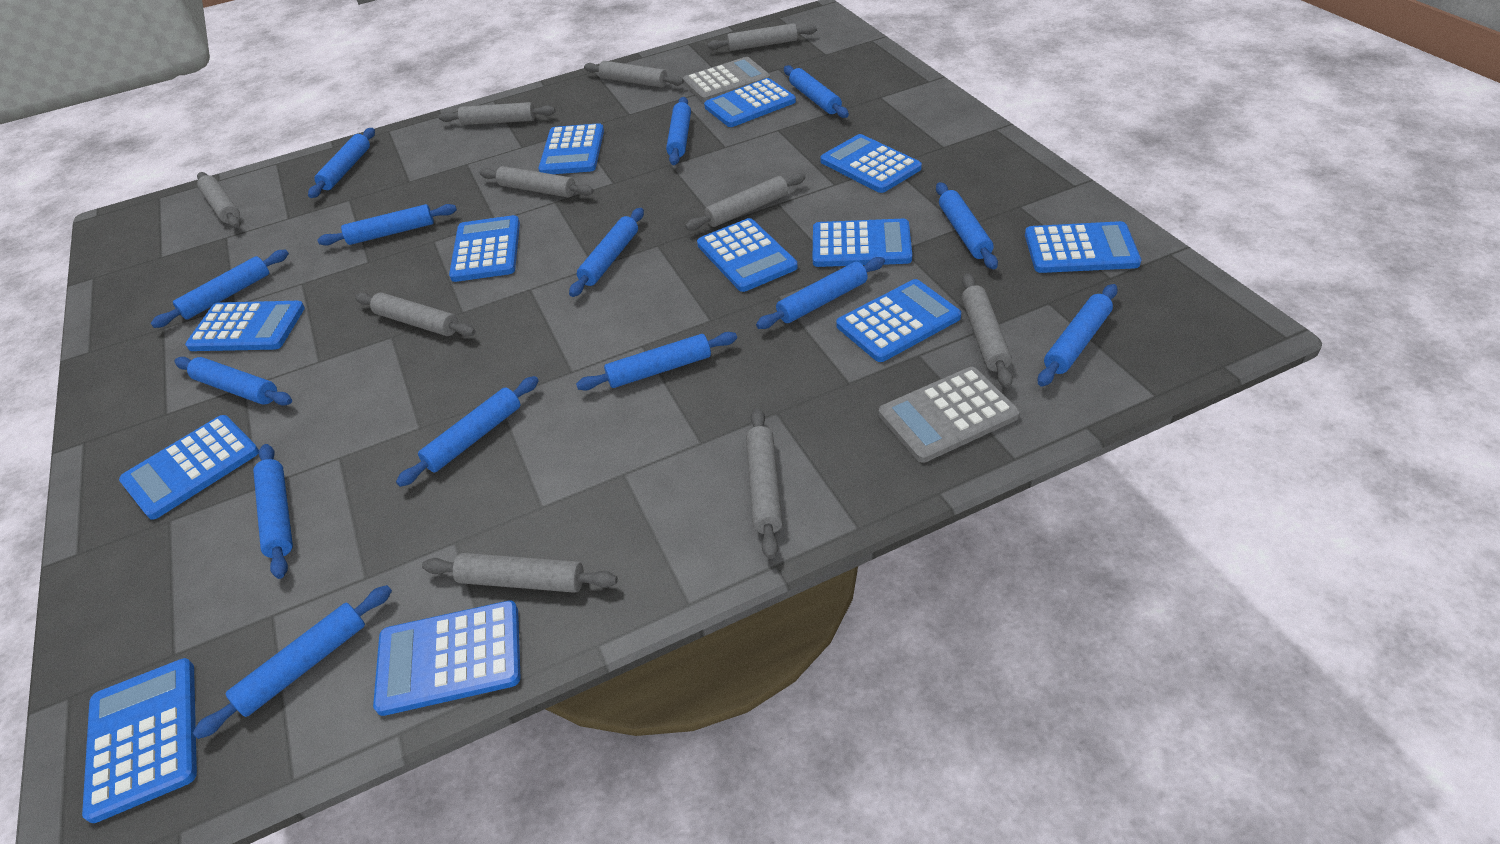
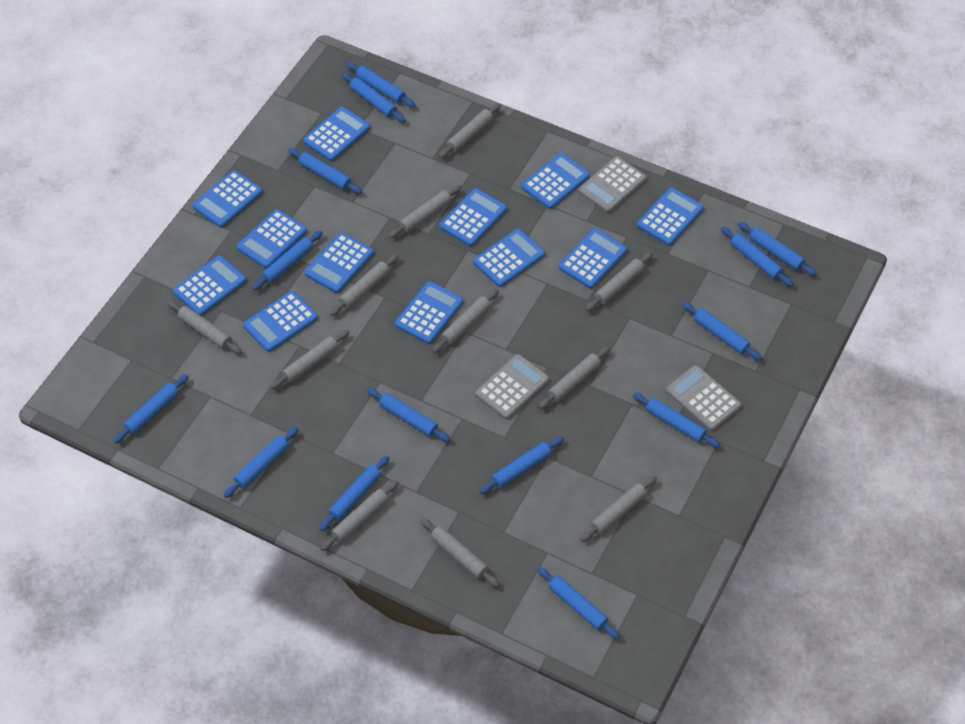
grey calculator: 2 -> 3
grey rolling pin: 10 -> 11

